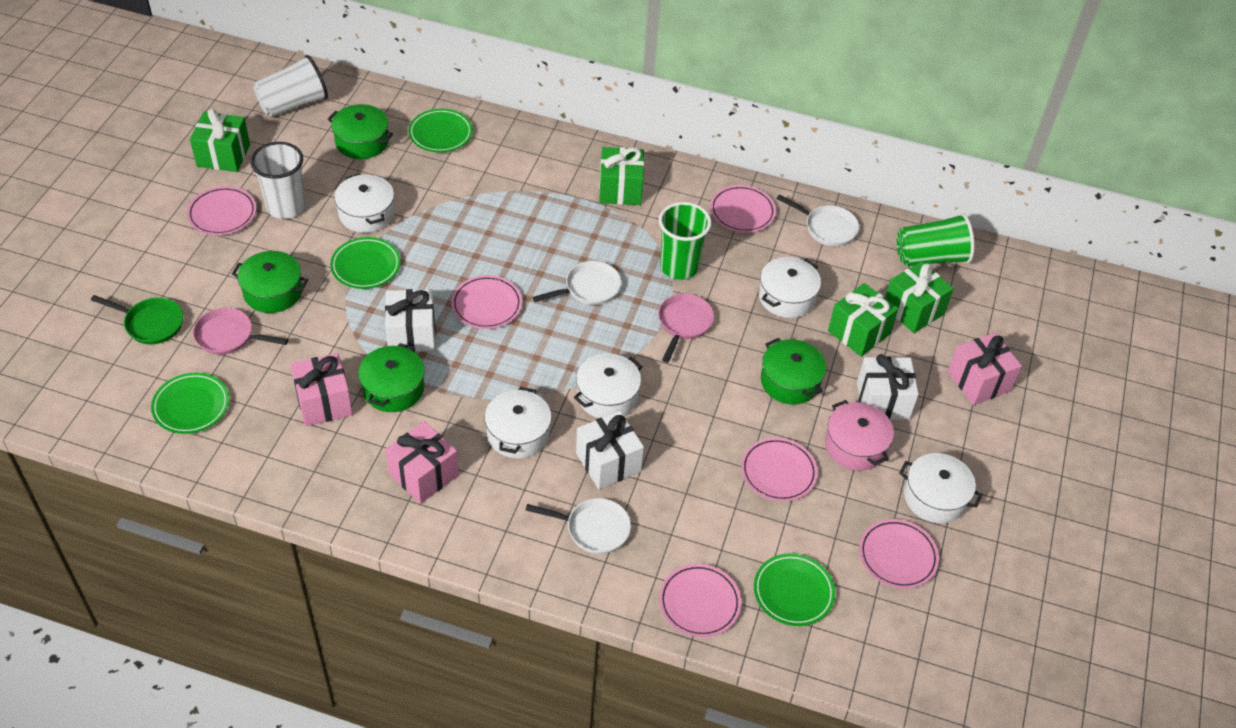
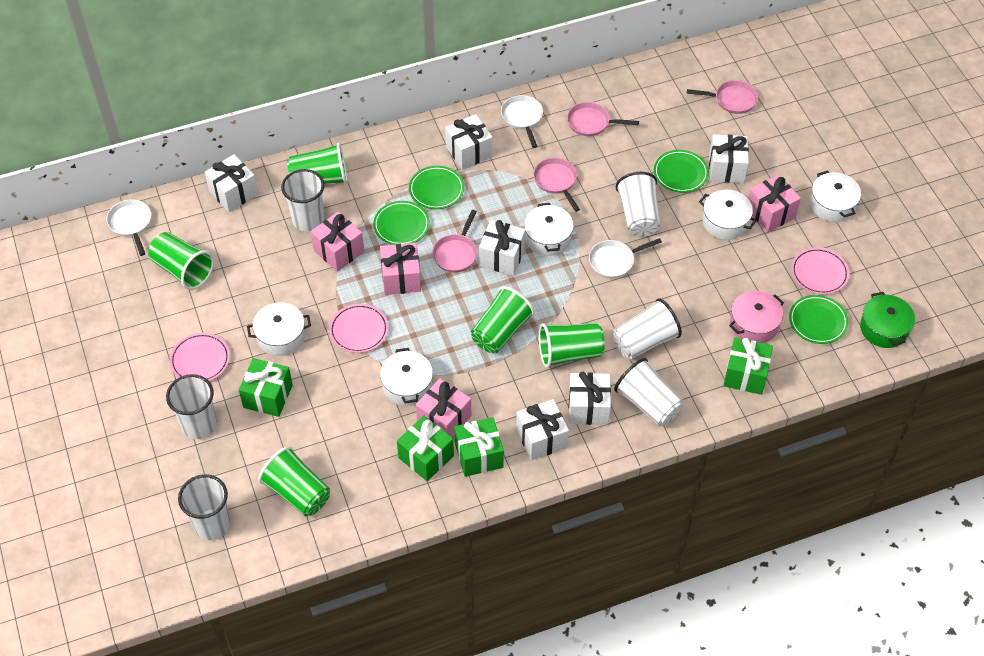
green cup: 2 -> 5
green pan: 1 -> 0
green pot: 4 -> 1
pink gift: 3 -> 4
pink pan: 2 -> 4
pink plate: 6 -> 3
white cup: 2 -> 6
white gift: 3 -> 6

